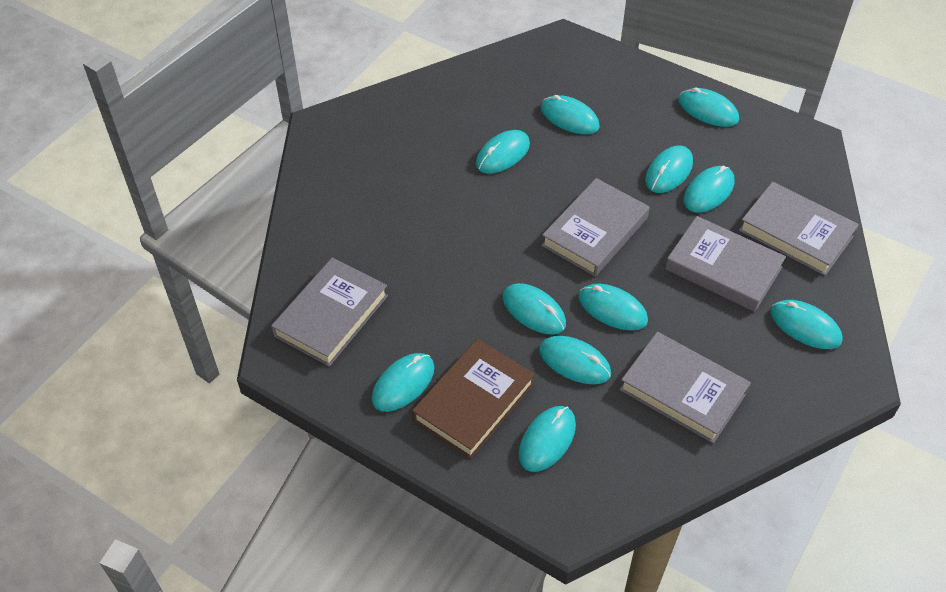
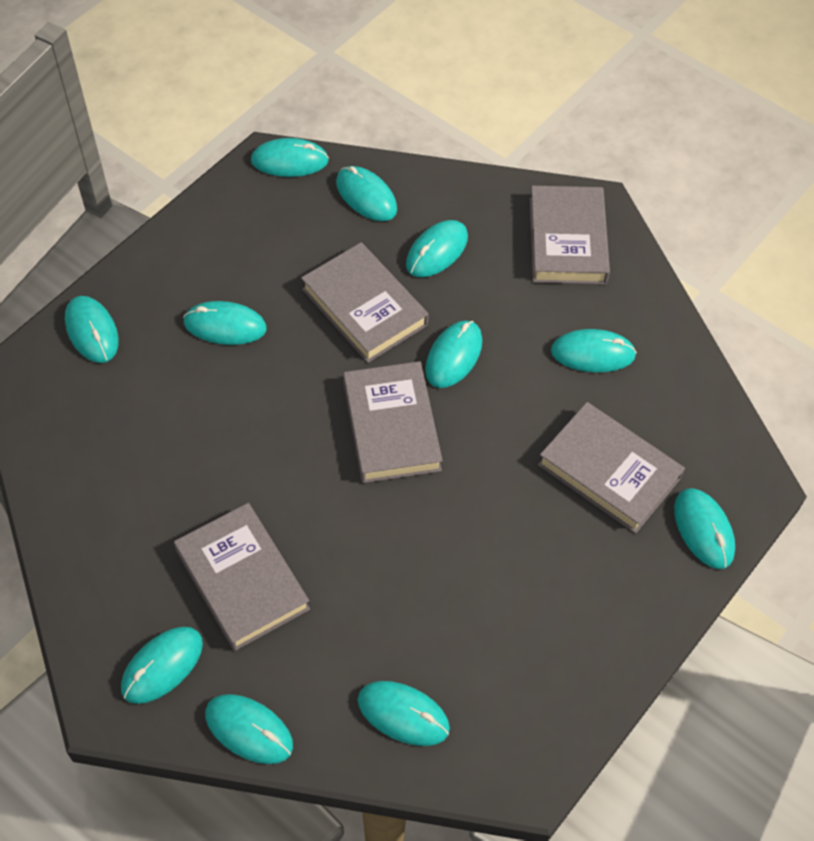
brown book: 1 -> 0

